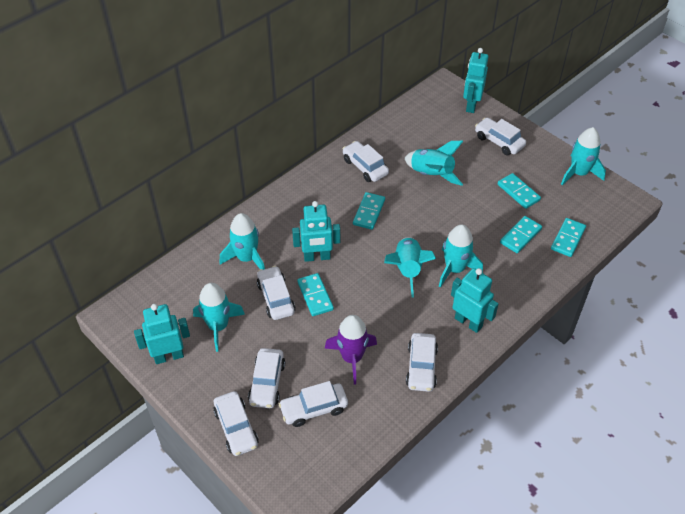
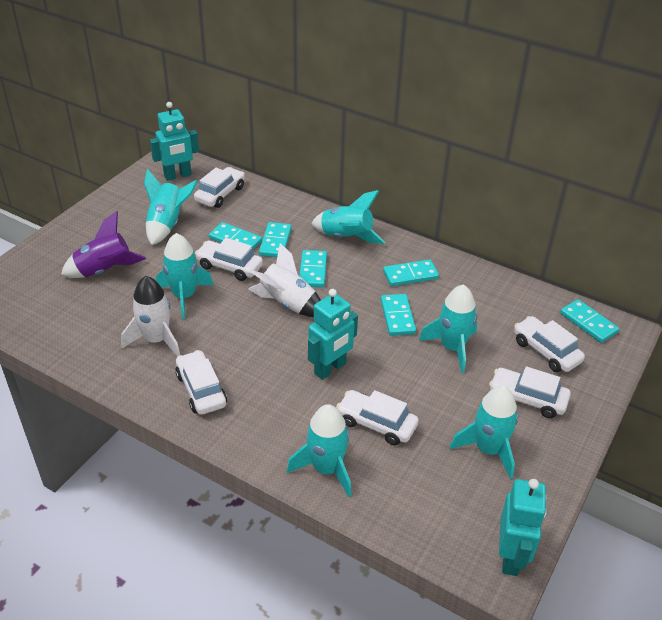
turquoise domino: 5 -> 6
turquoise robot: 4 -> 3
white car: 7 -> 6
white rocket: 0 -> 2

